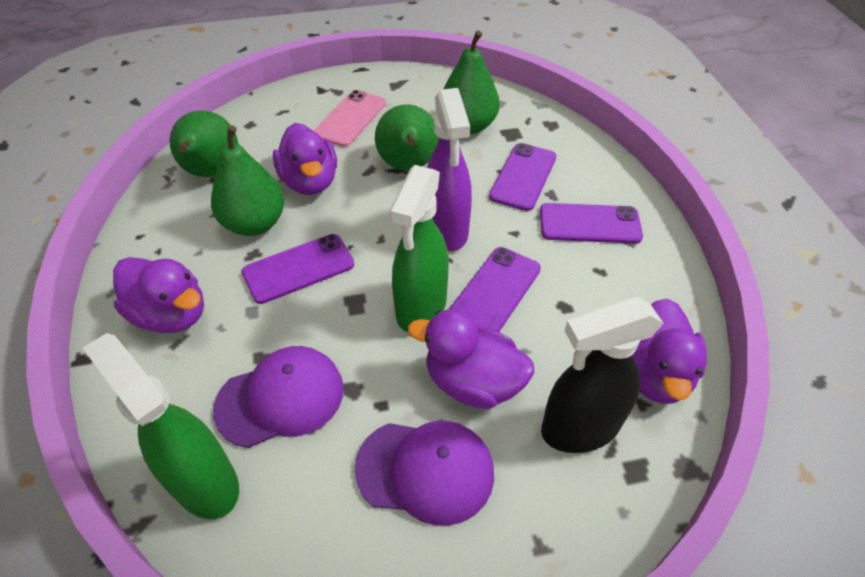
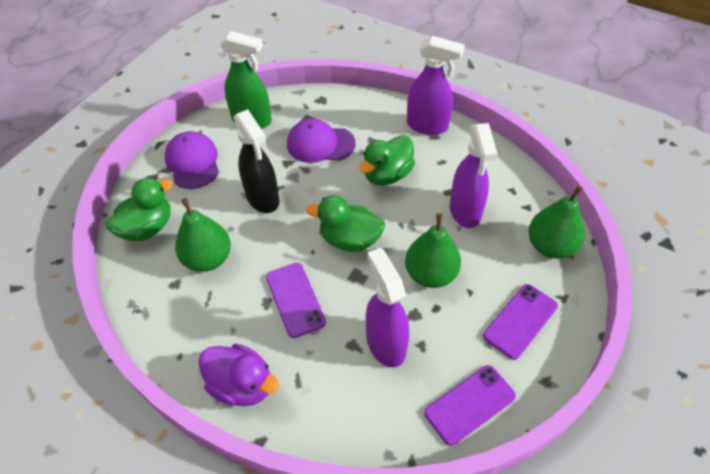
green duck: 0 -> 3
green pear: 4 -> 3
green spray bottle: 2 -> 1
pink phone: 1 -> 0
purple duck: 4 -> 1
purple phone: 4 -> 3
purple spray bottle: 1 -> 3

